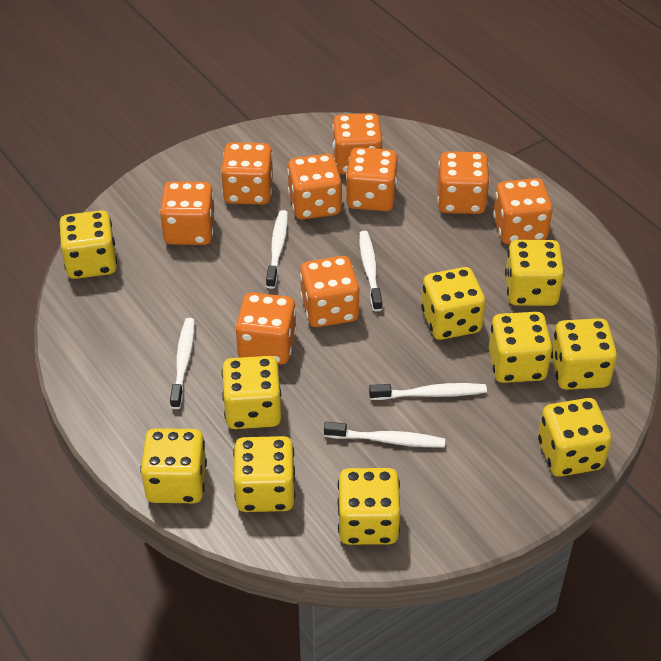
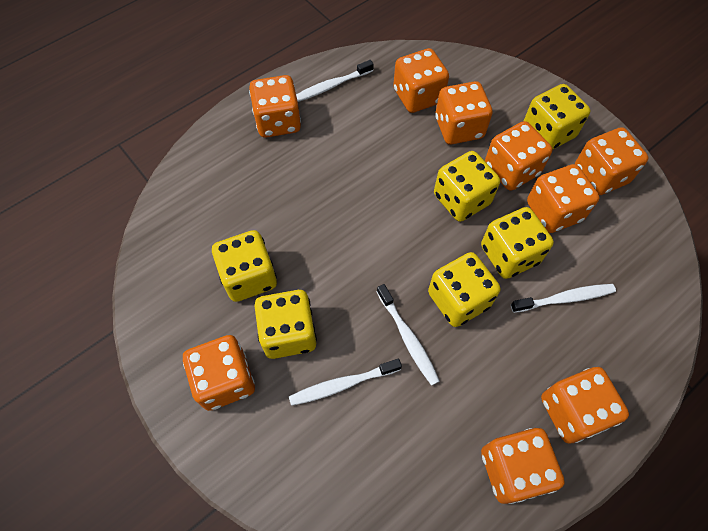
white toothbrush: 5 -> 4
yellow dice: 10 -> 6

